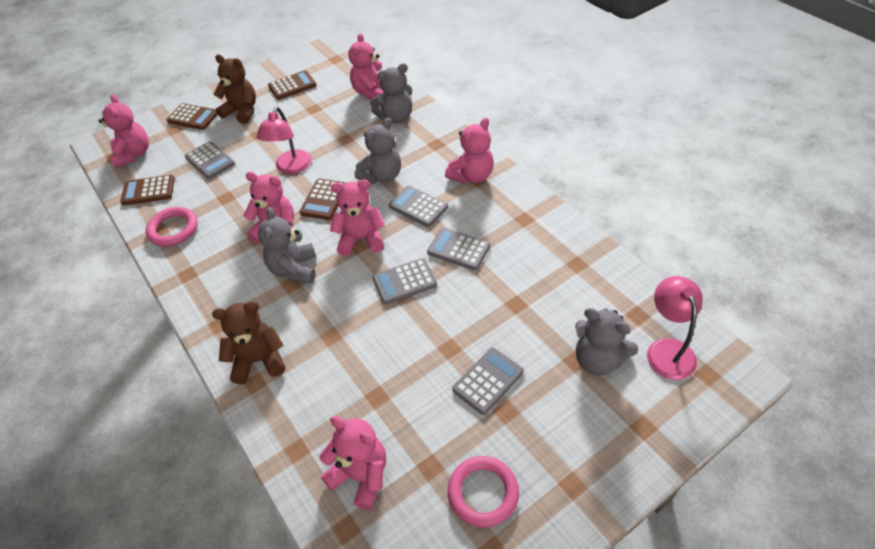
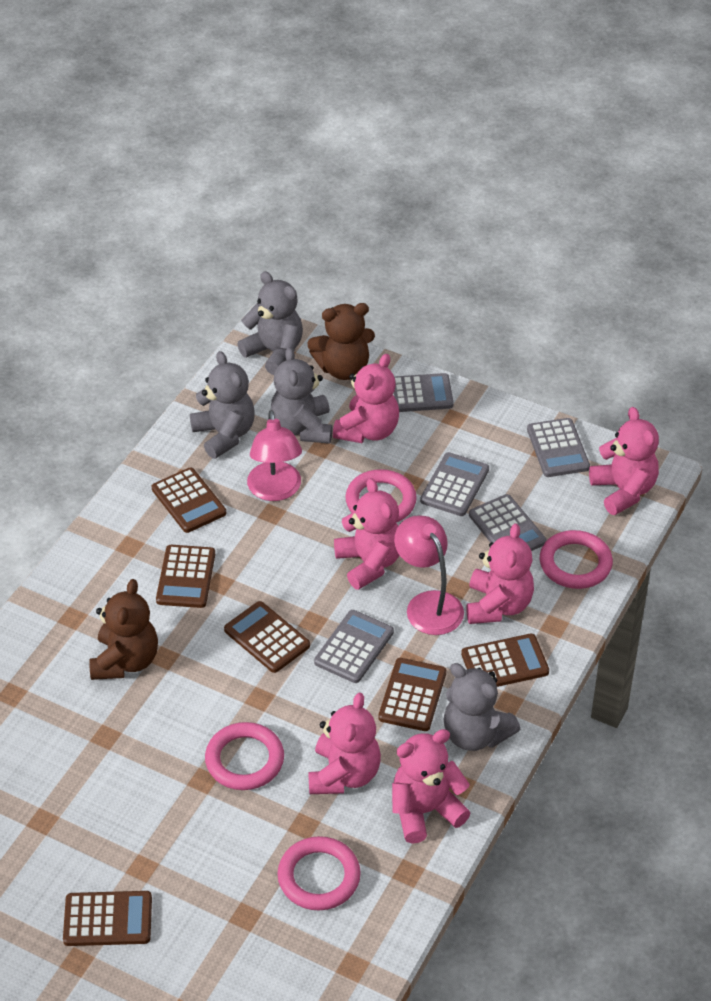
brown calculator: 4 -> 6
pink ring: 2 -> 4

